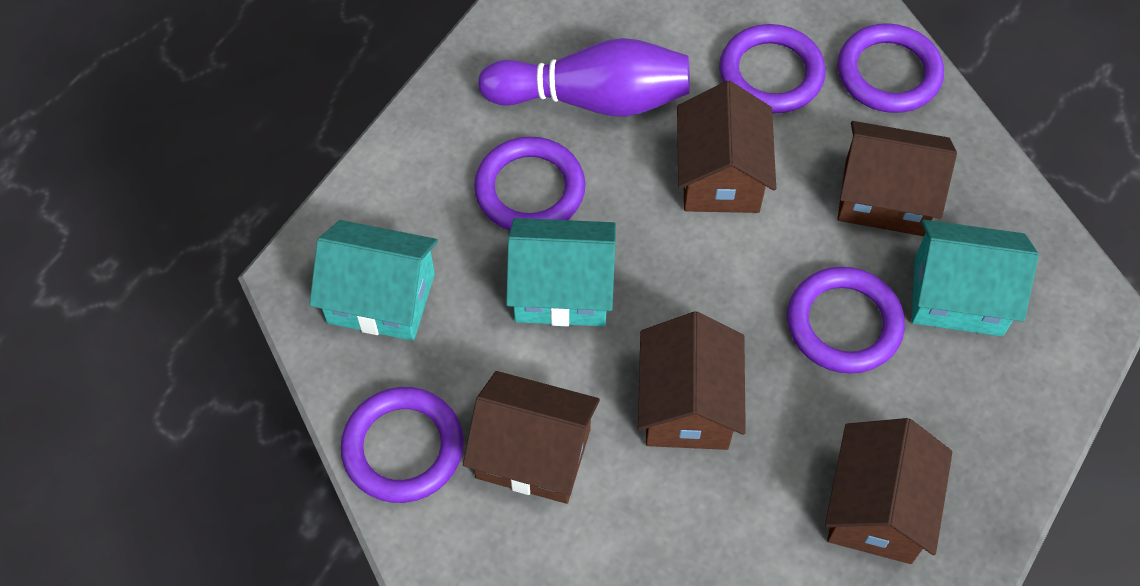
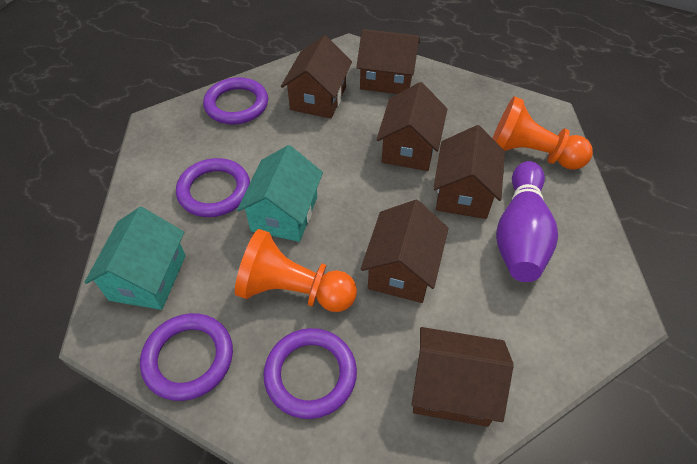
brown house: 5 -> 6
orange pawn: 0 -> 2
purple ring: 5 -> 4
turquoise house: 3 -> 2

